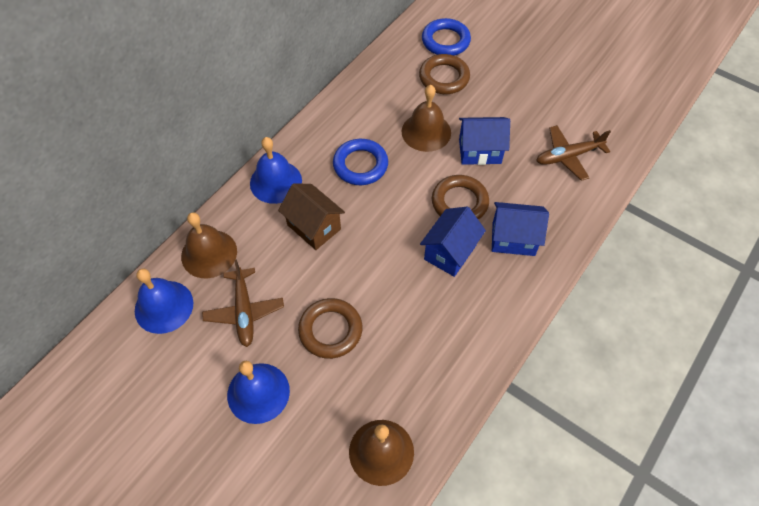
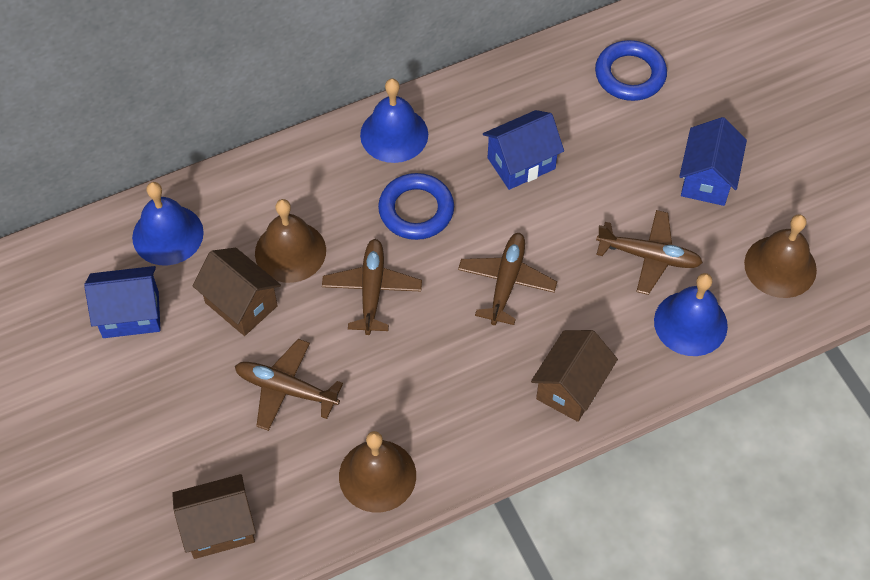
brown house: 1 -> 3
brown plane: 2 -> 4
brown ring: 3 -> 0

